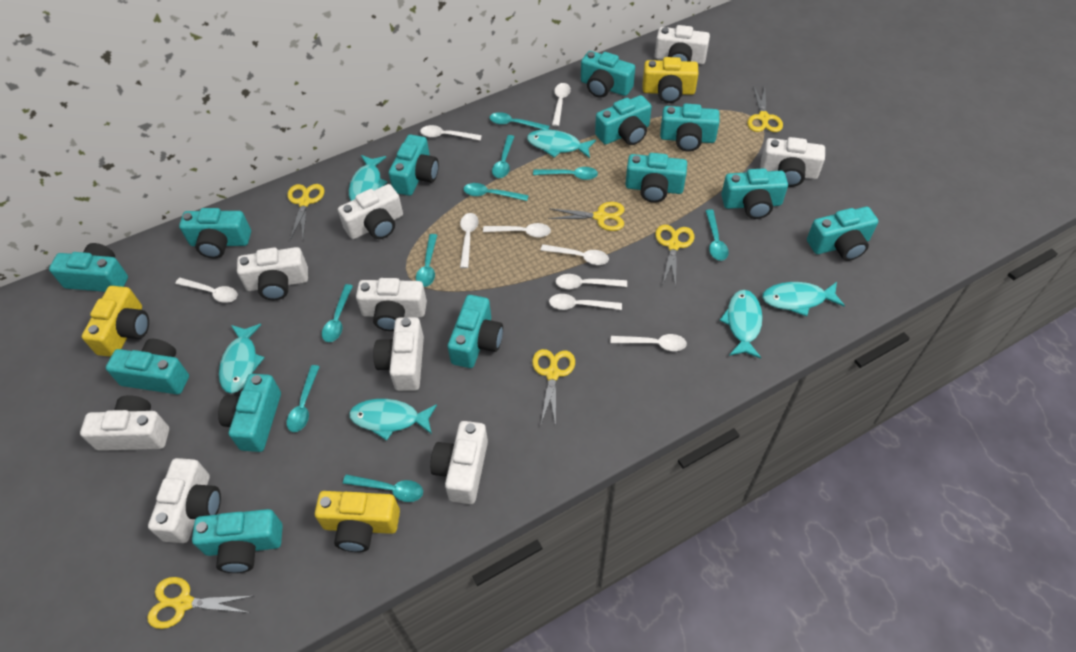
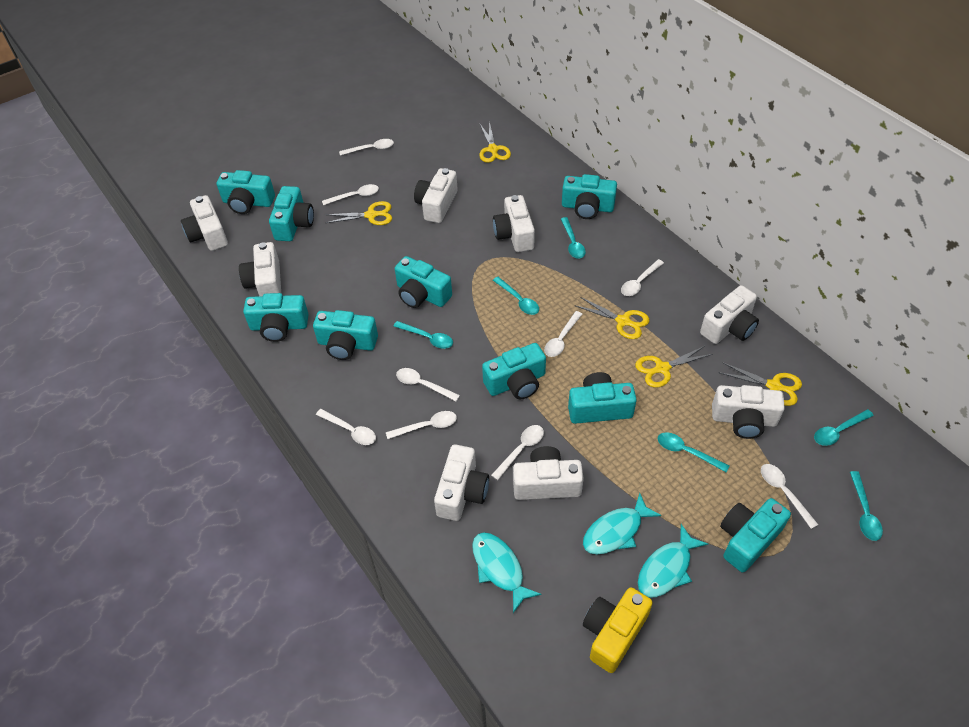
turquoise camera: 13 -> 9
turquoise fish: 6 -> 3
turquoise spoon: 9 -> 6
white camera: 9 -> 8
yellow camera: 3 -> 1
yellow scissors: 6 -> 5

